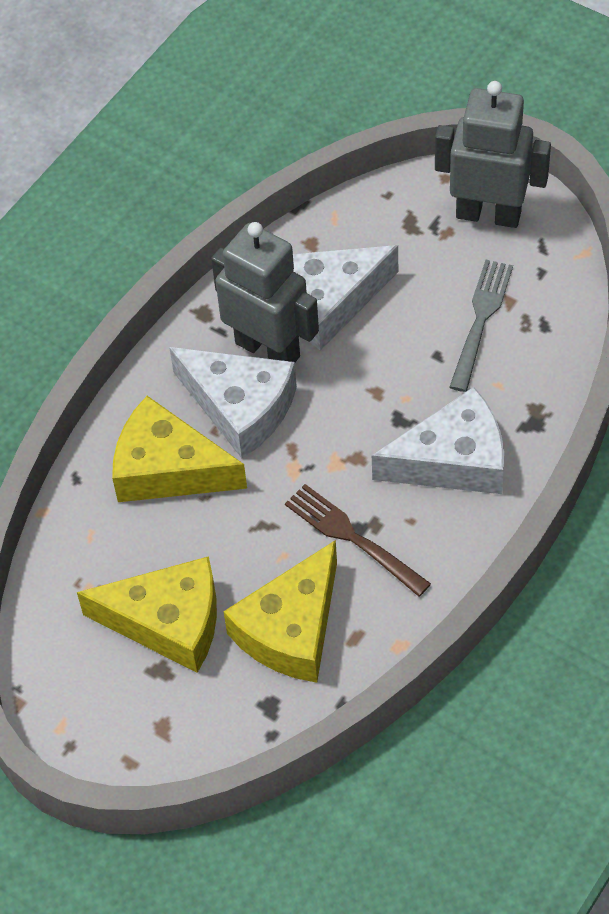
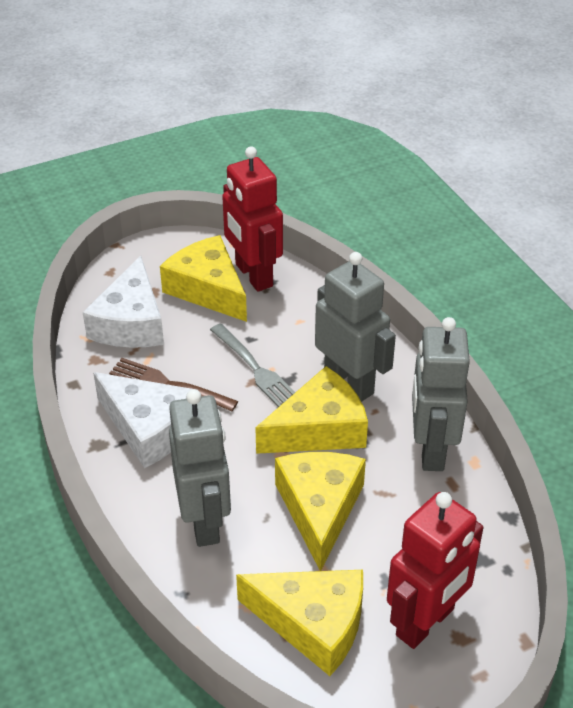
grey robot: 2 -> 3
red robot: 0 -> 2
white cheese: 3 -> 2
yellow cheese: 3 -> 4

